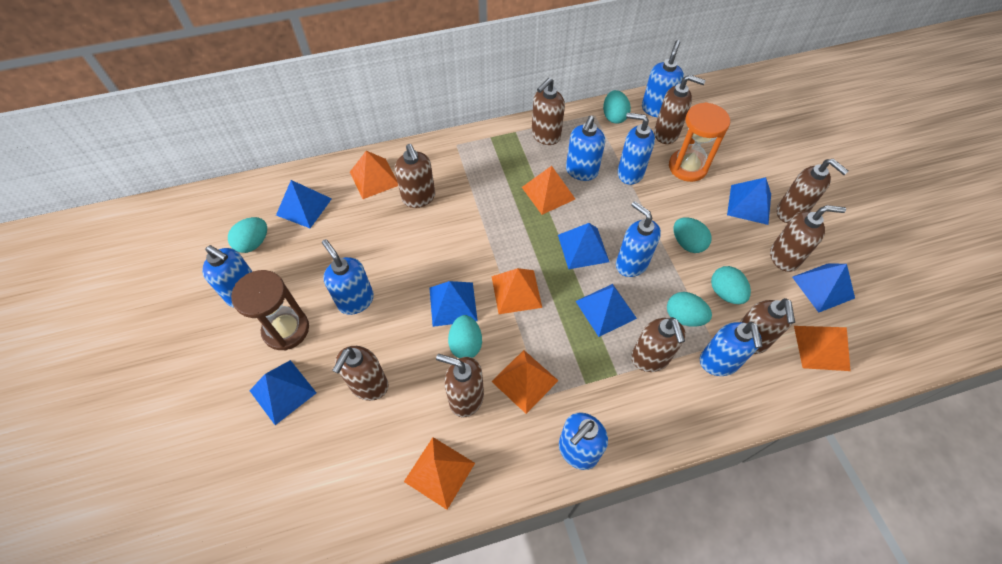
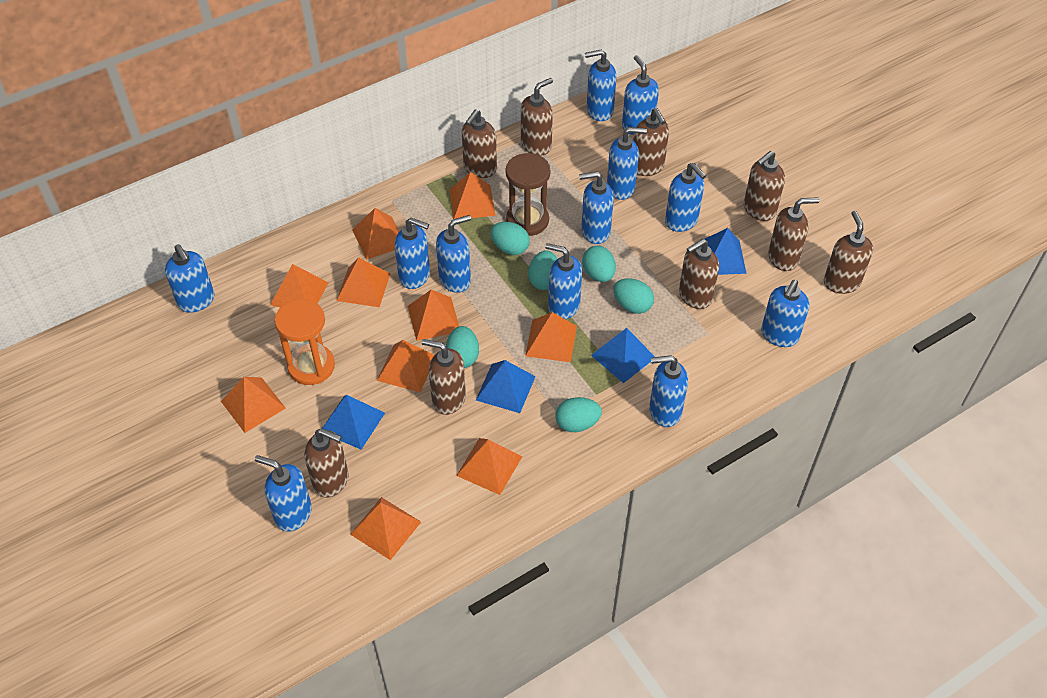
blue pyramid: 7 -> 4
blue soap dispenser: 8 -> 12
orange pyramid: 6 -> 10

